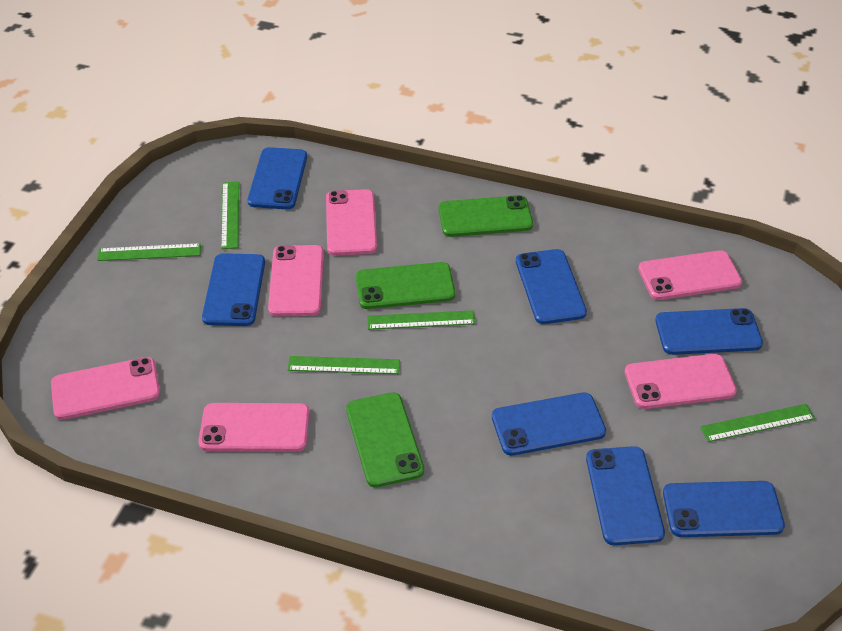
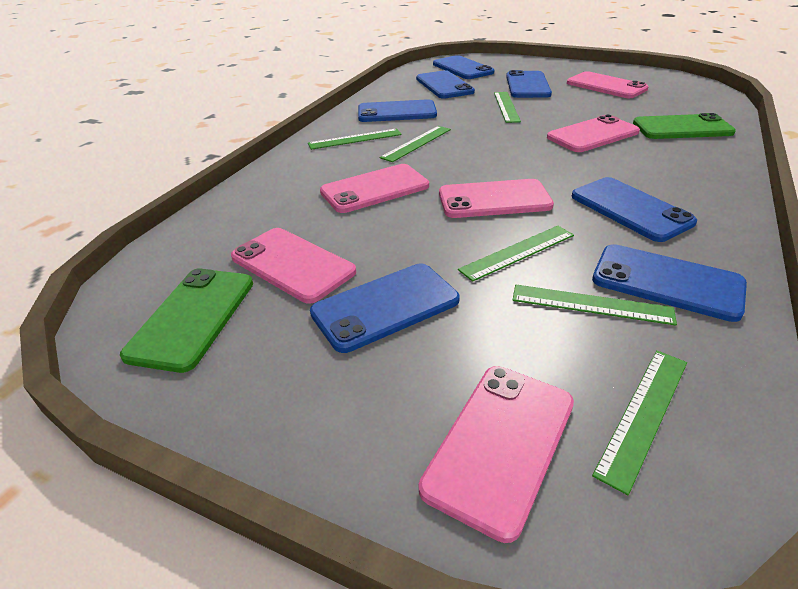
green phone: 3 -> 2
green ruler: 5 -> 6

